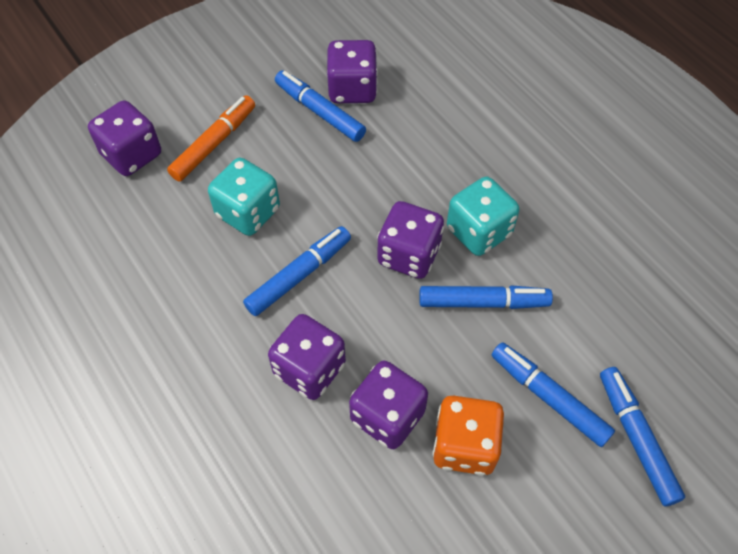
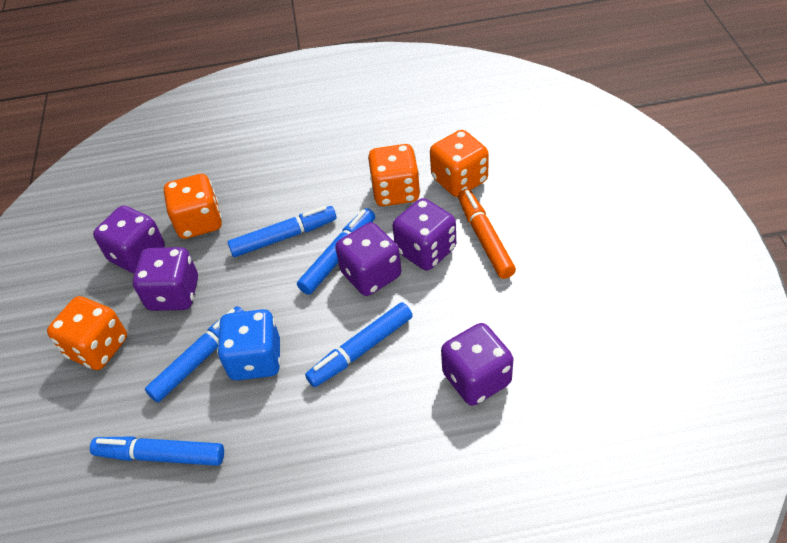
blue dice: 0 -> 1
orange dice: 1 -> 4
turquoise dice: 2 -> 0

